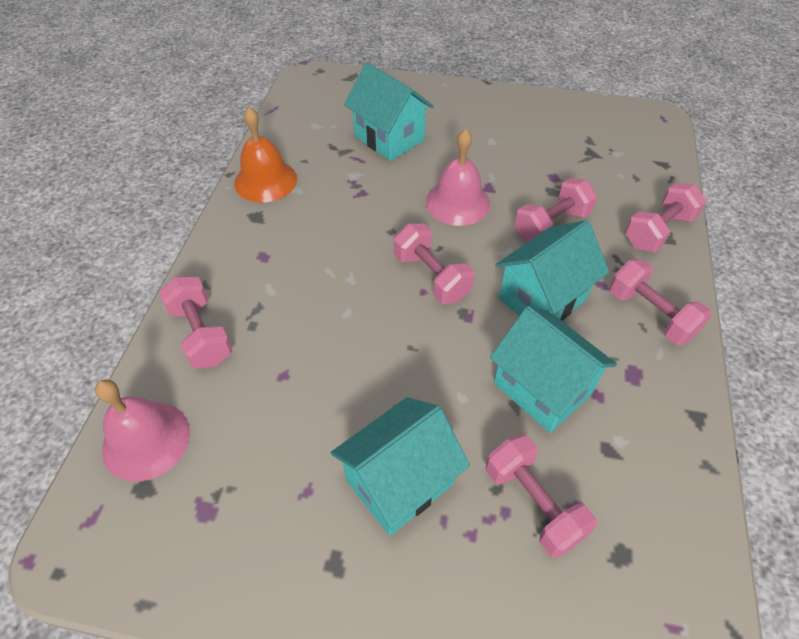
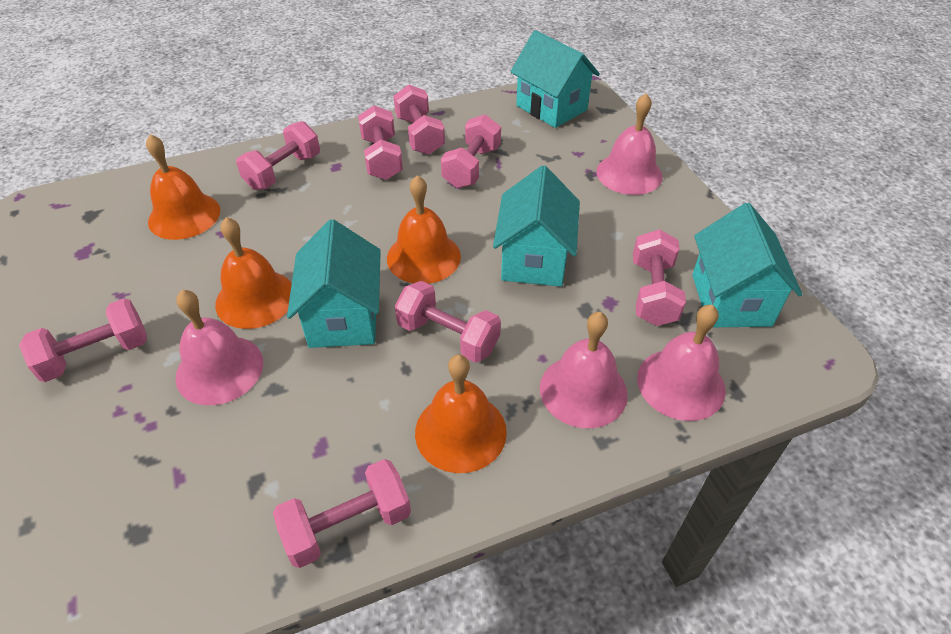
orange bell: 1 -> 4
pink bell: 2 -> 4
pink dumbbell: 6 -> 8

